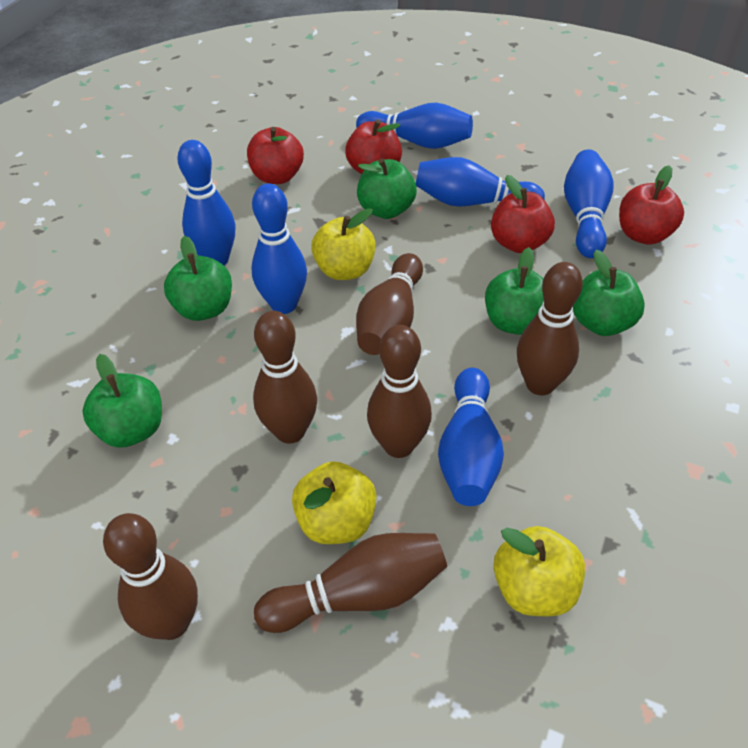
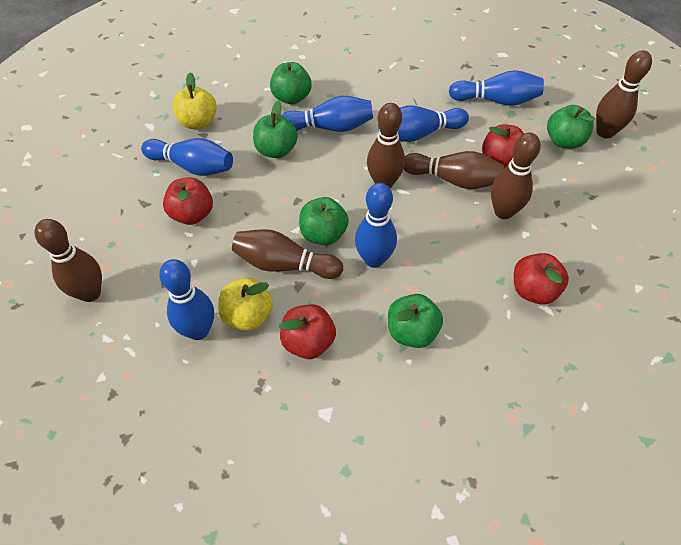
yellow apple: 3 -> 2

